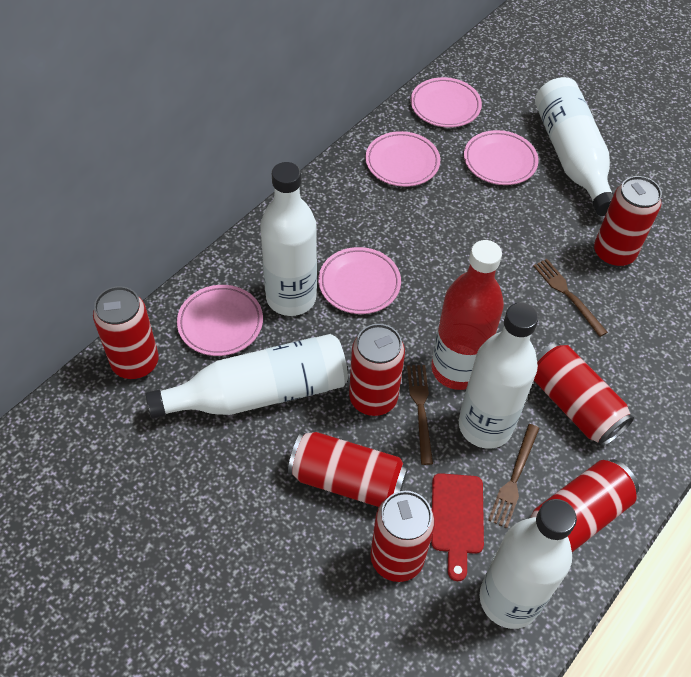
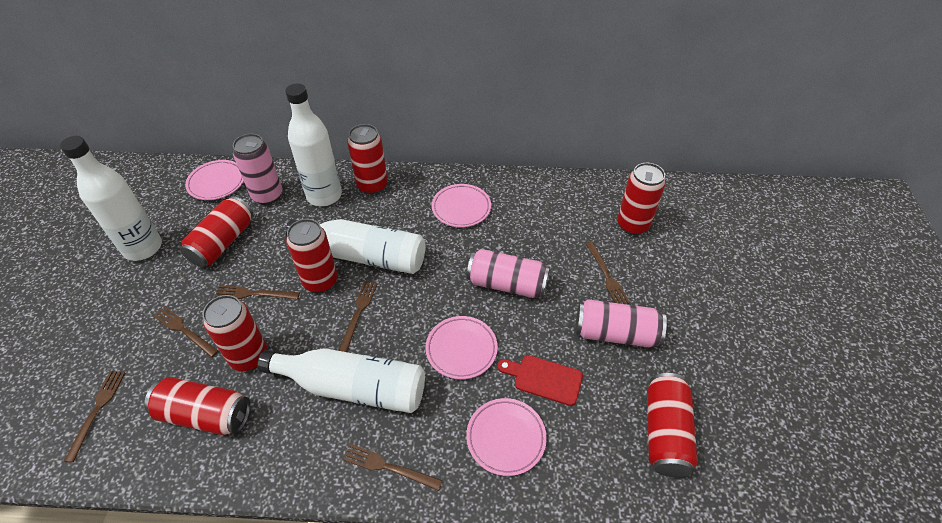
brown fork: 3 -> 6
pink can: 0 -> 3
pink plate: 5 -> 4
red bottle: 1 -> 0
white bottle: 5 -> 4

